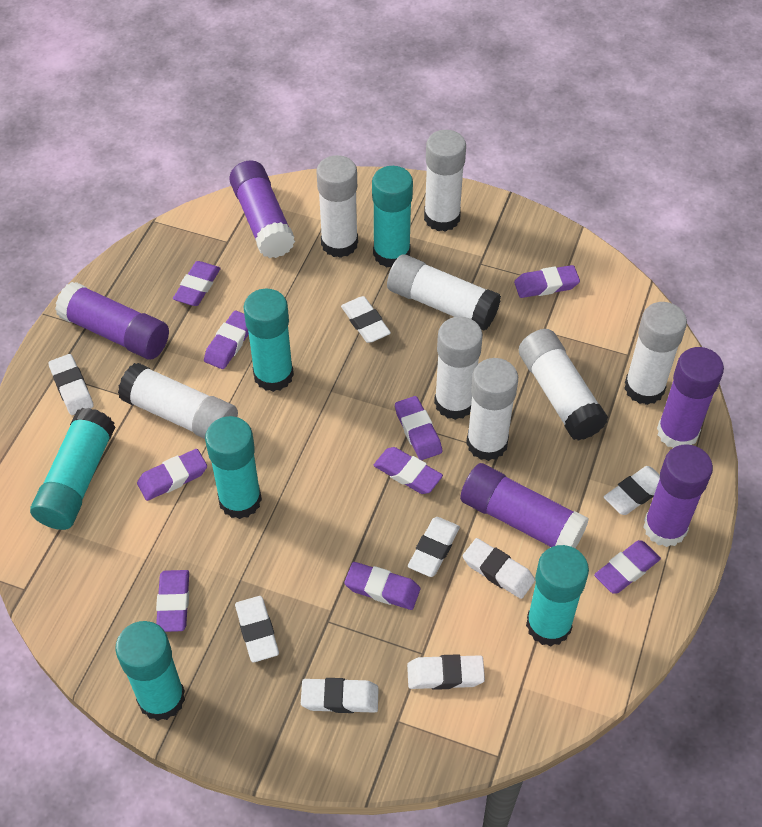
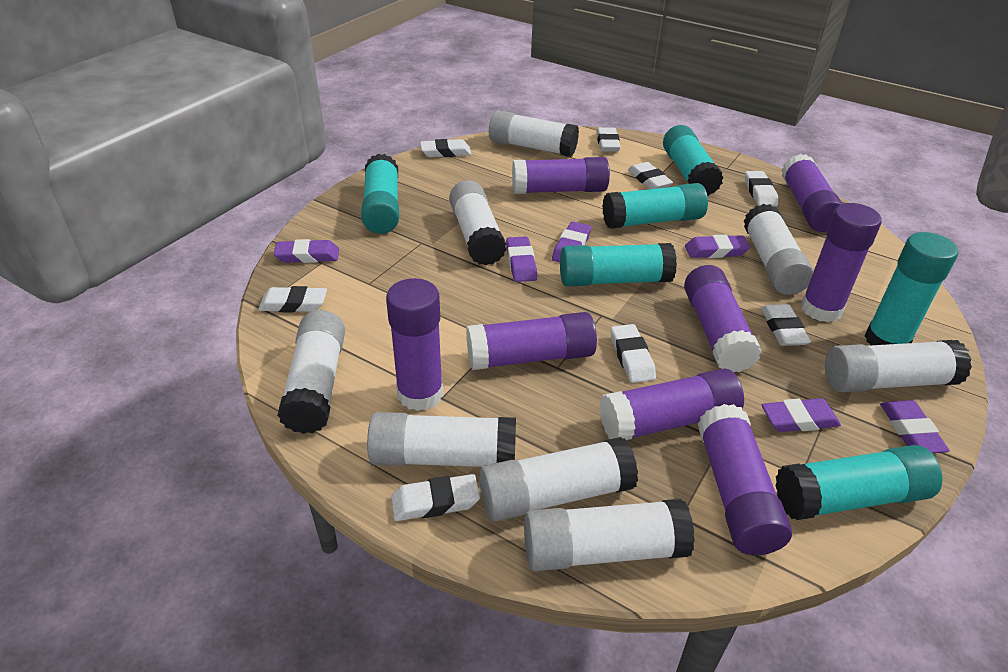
purple eraser: 9 -> 6
purple glue stick: 5 -> 8

